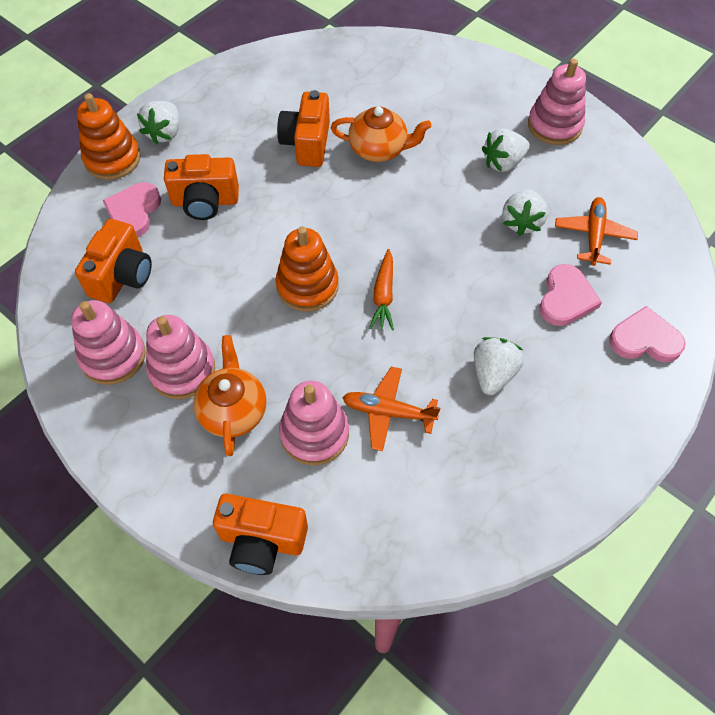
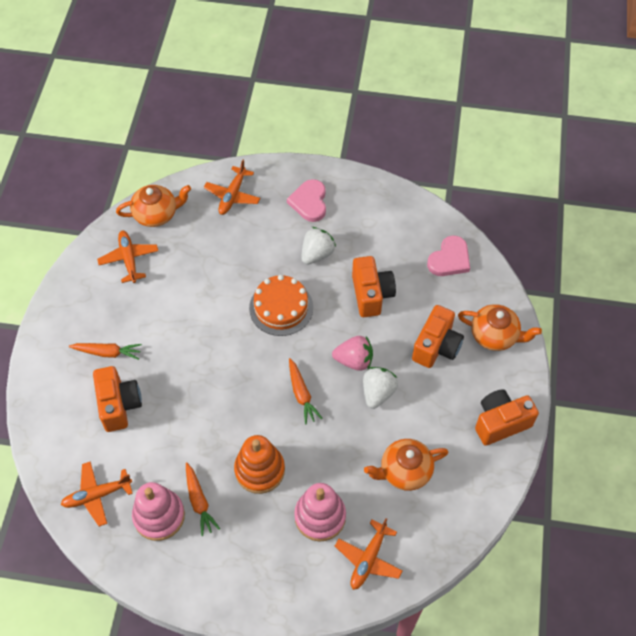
orange cake: 0 -> 1
orange carrot: 1 -> 3
orange plane: 2 -> 4
orange stacking toy: 2 -> 1
orange teapot: 2 -> 3
pink heart: 3 -> 2
pink stacking toy: 4 -> 2
pink strawberry: 0 -> 1
white strawberry: 4 -> 2

